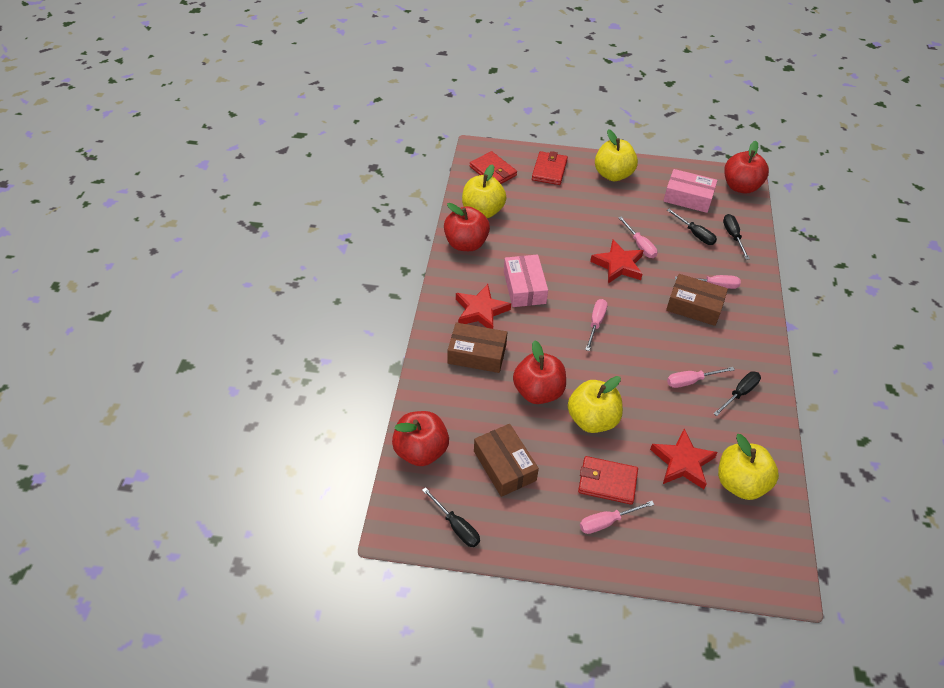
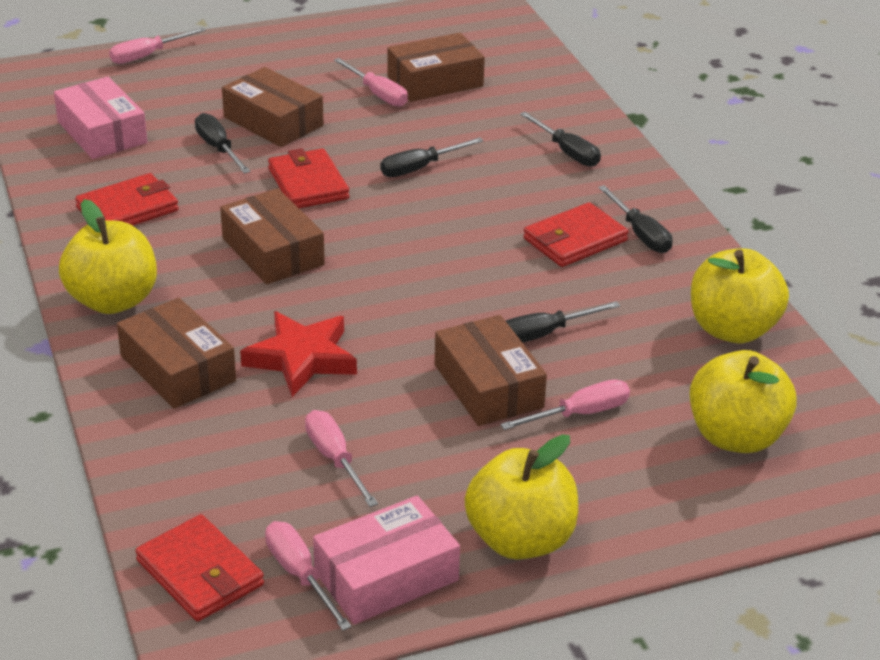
black screwdriver: 4 -> 5
brown box: 3 -> 5
red apple: 4 -> 0
red star: 3 -> 1
red wallet: 3 -> 4

